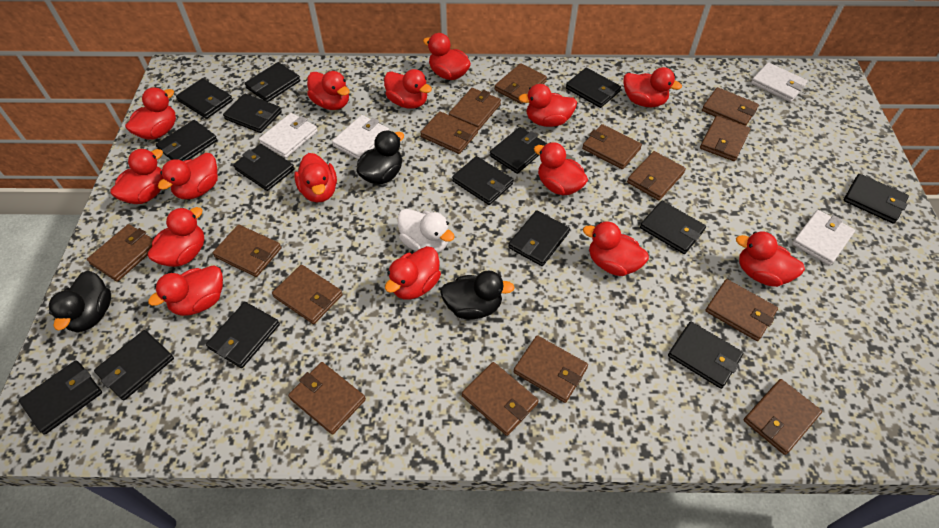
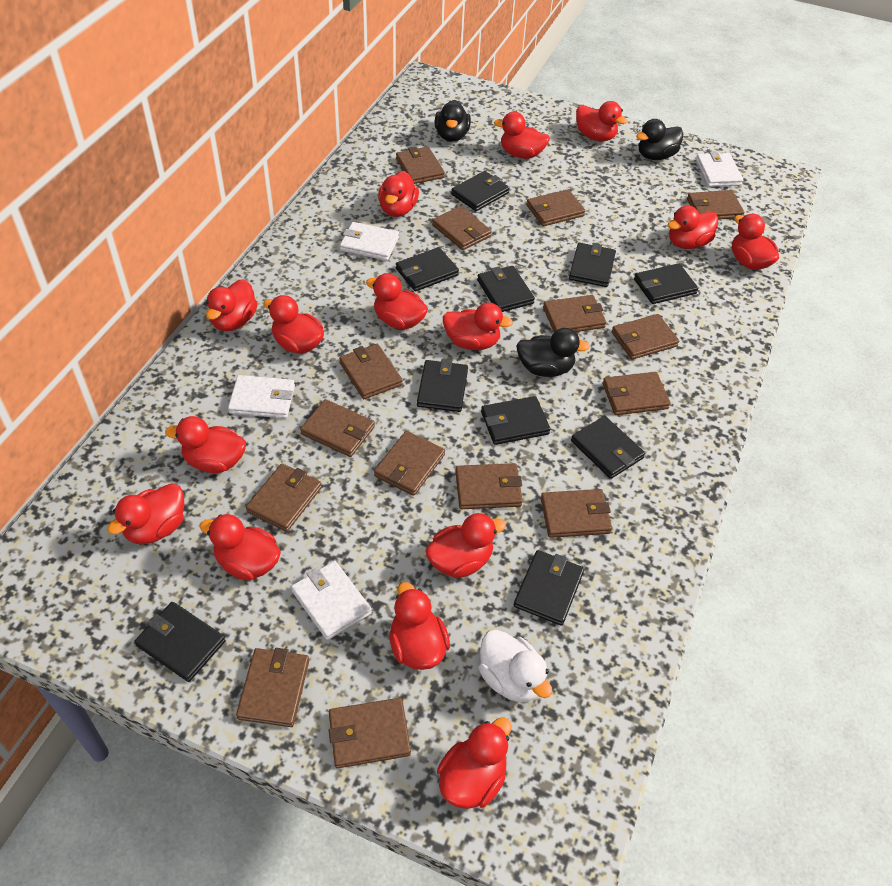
black wallet: 15 -> 10

